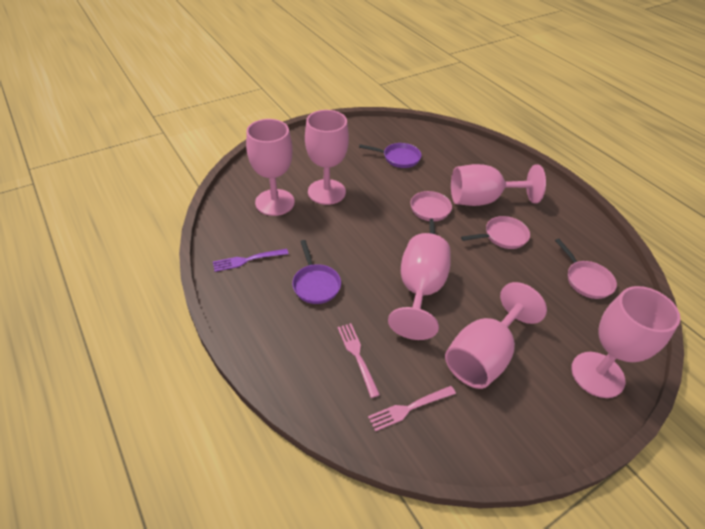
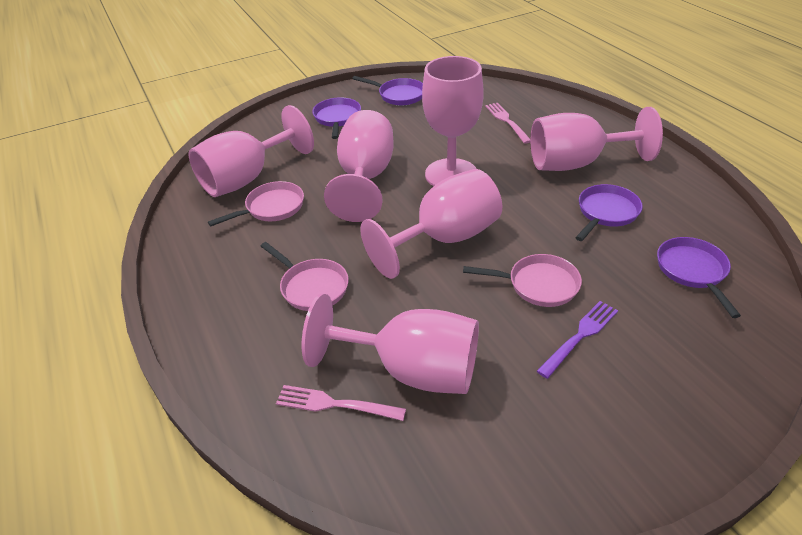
purple pan: 2 -> 4

